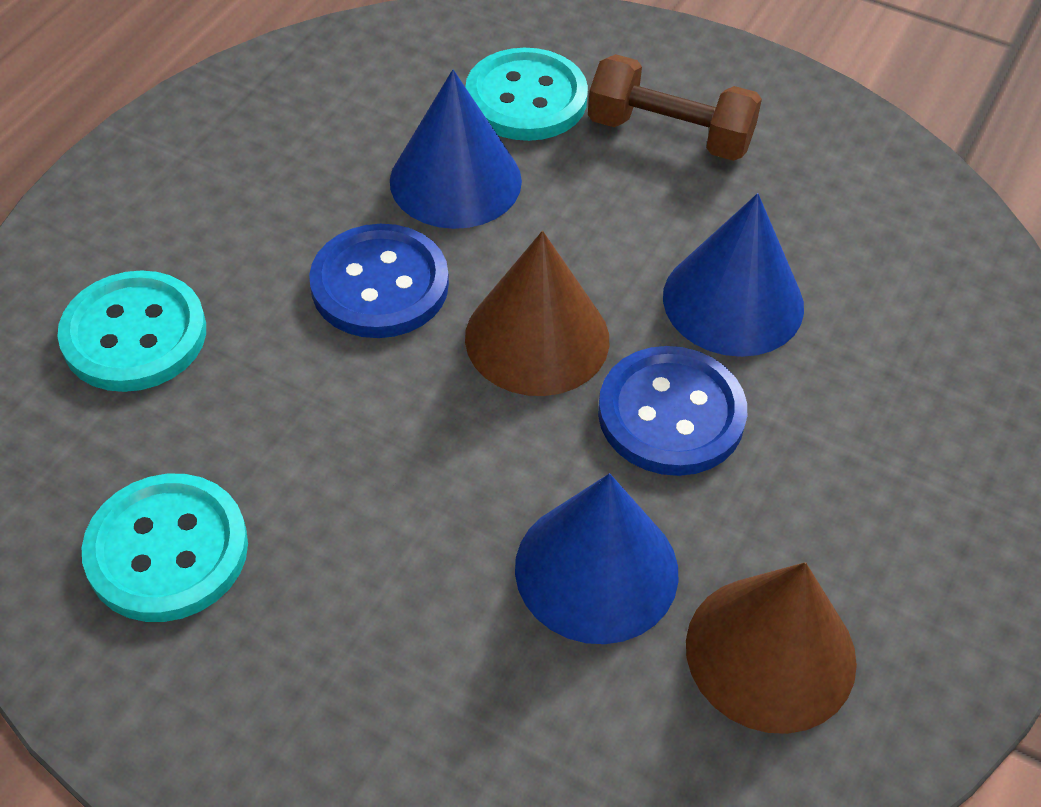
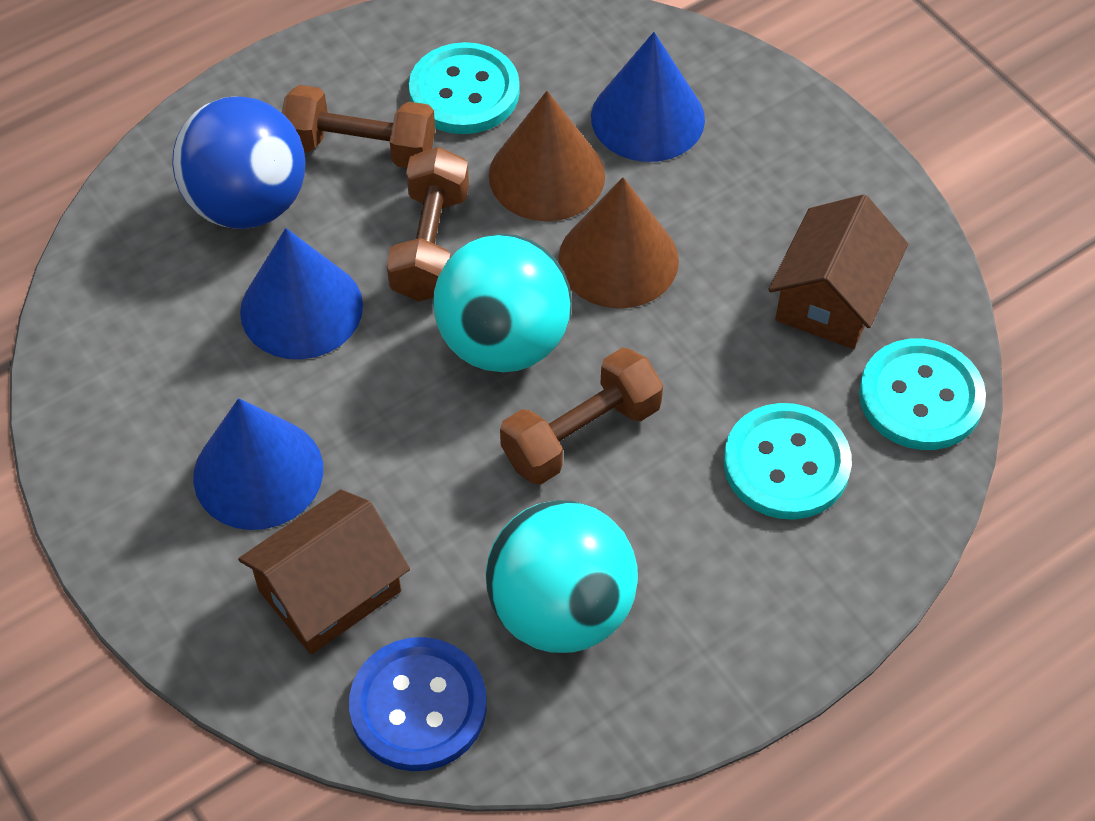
blue ball: 0 -> 1
blue button: 2 -> 1
brown dumbbell: 1 -> 3
brown house: 0 -> 2
turquoise ball: 0 -> 2

